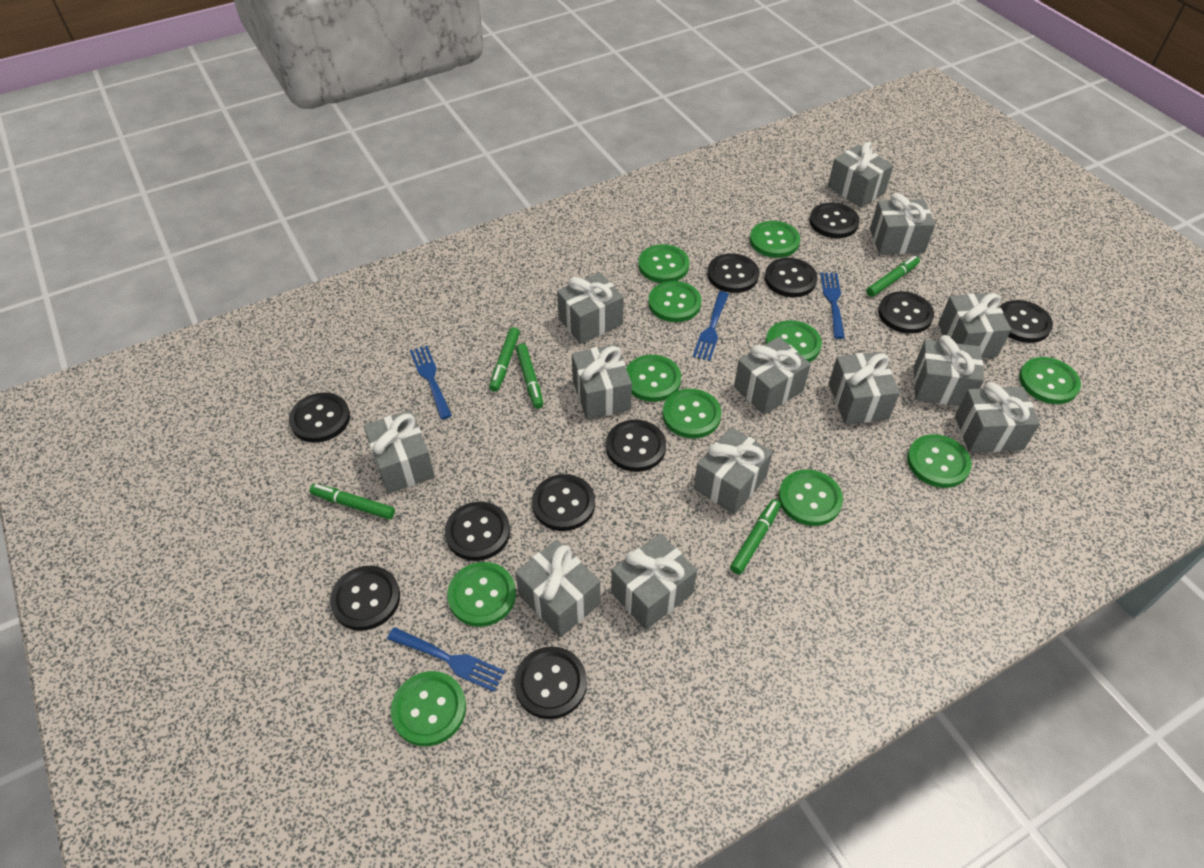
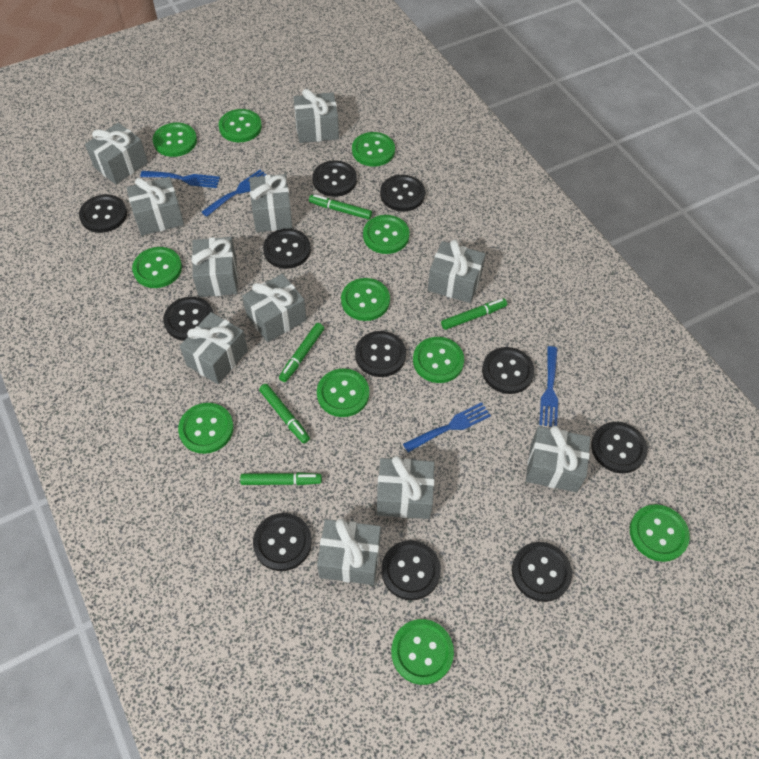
grey gift: 13 -> 11

